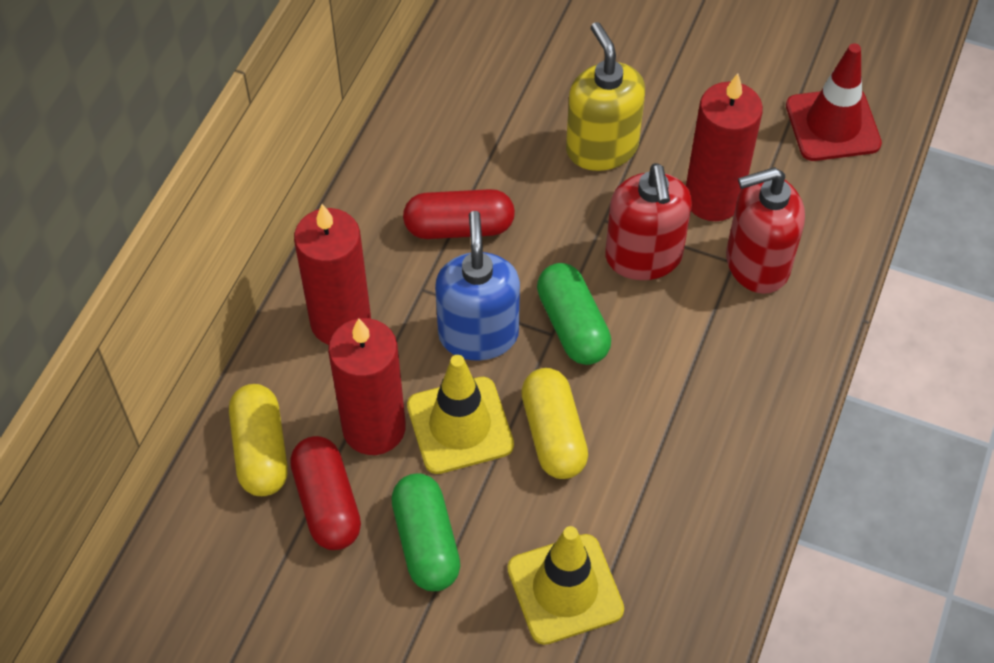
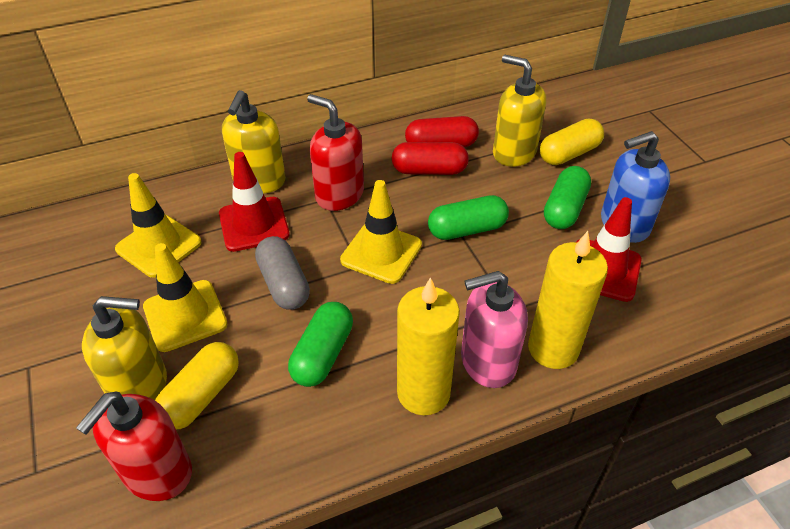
green capsule: 2 -> 3
grey capsule: 0 -> 1
pink soap dispenser: 0 -> 1
red candle: 3 -> 0
red traffic cone: 1 -> 2
yellow candle: 0 -> 2
yellow soap dispenser: 1 -> 3
yellow traffic cone: 2 -> 3

